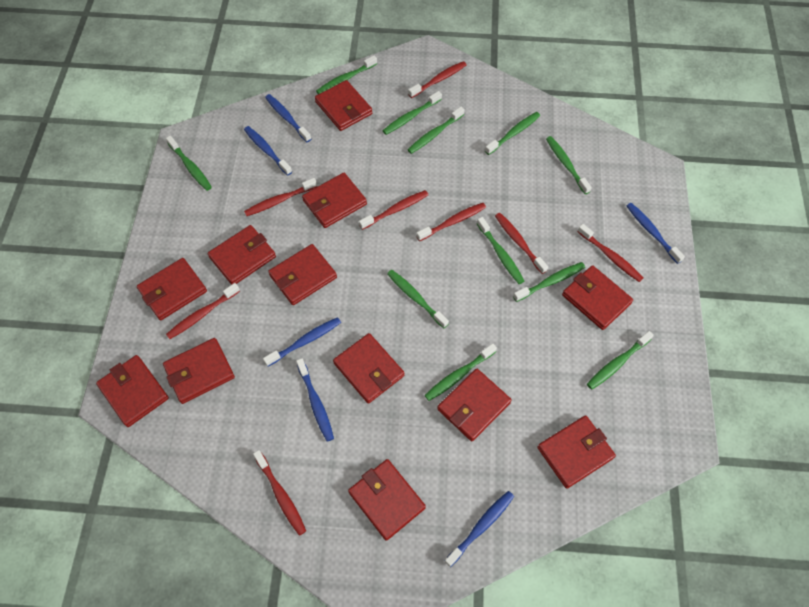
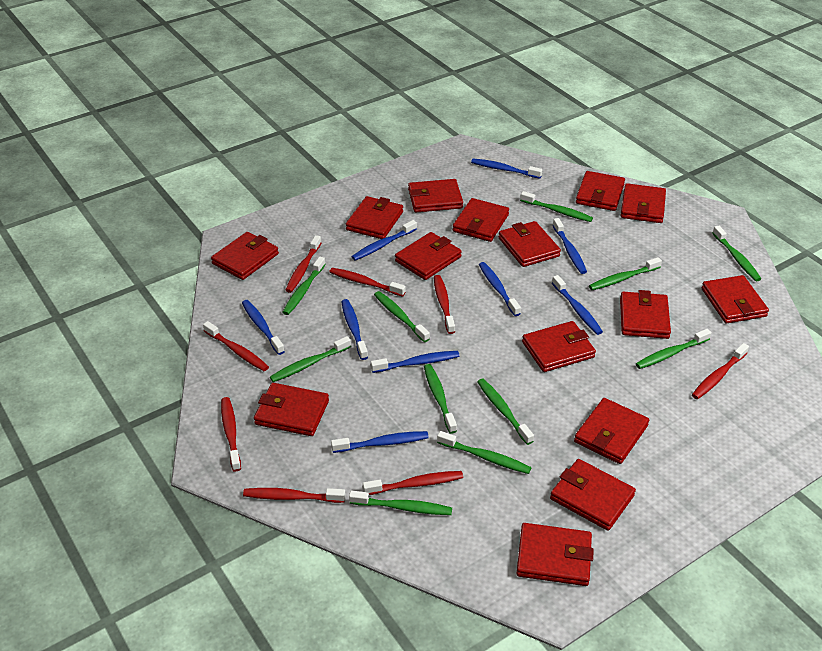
blue toothbrush: 6 -> 9
red wallet: 12 -> 15

